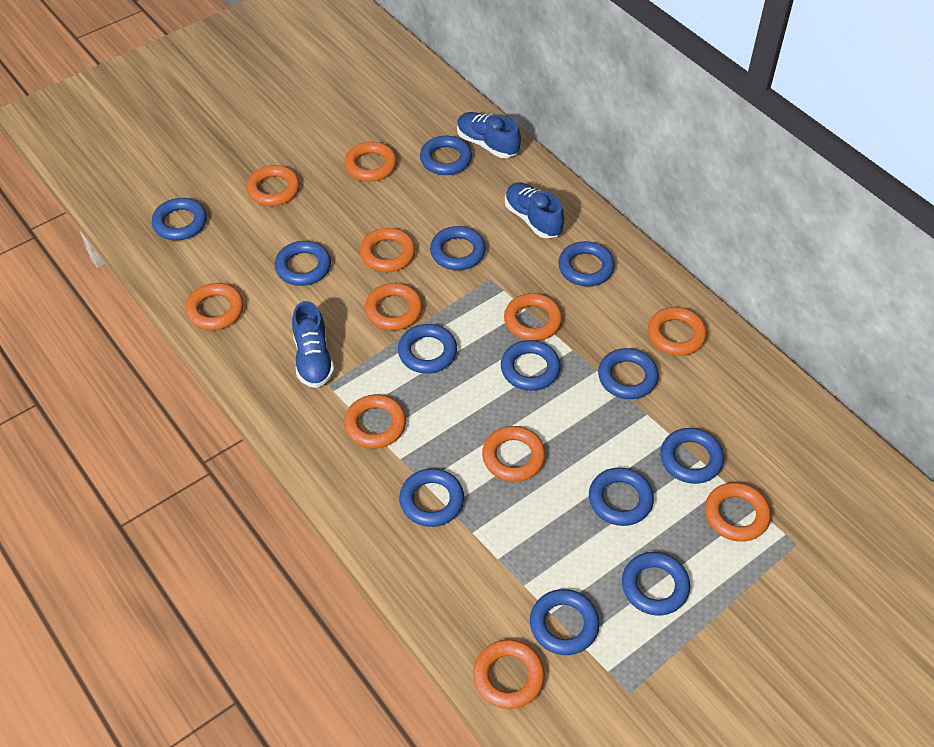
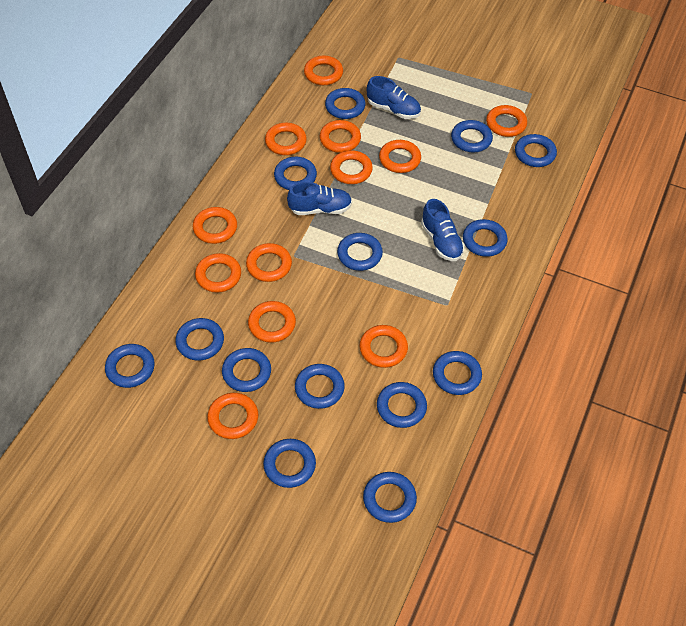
blue ring: 13 -> 14
orange ring: 11 -> 12

